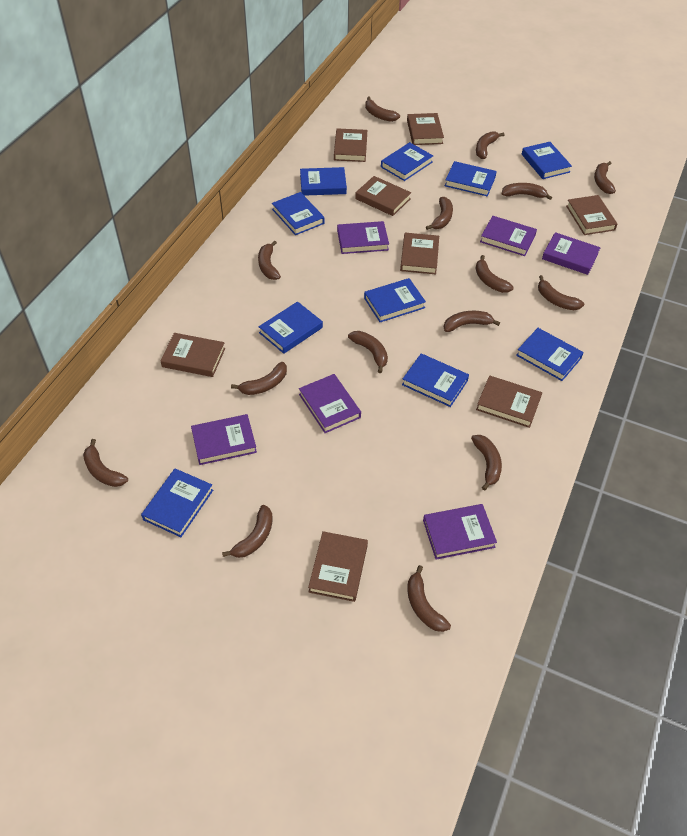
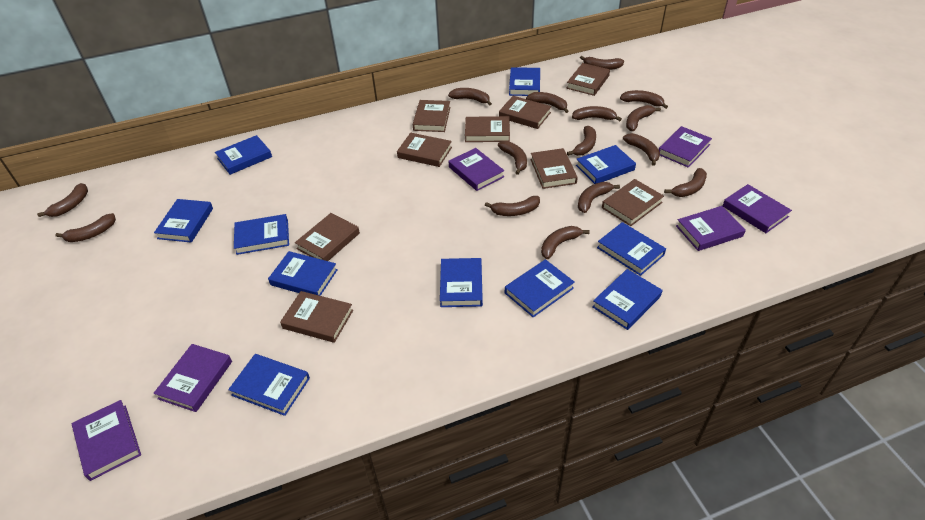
blue book: 10 -> 11
brown book: 8 -> 9

